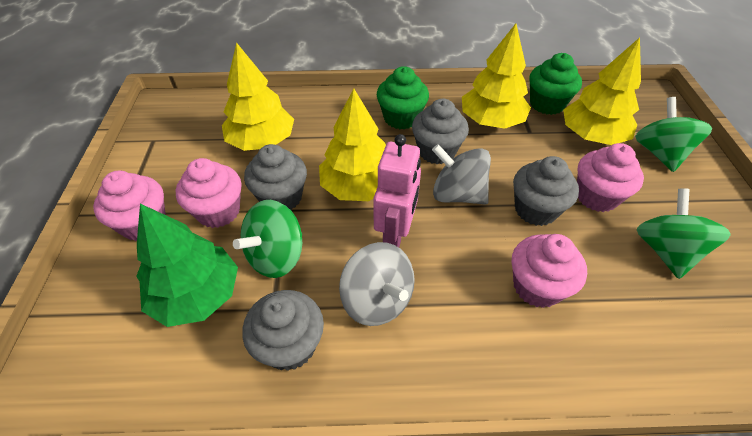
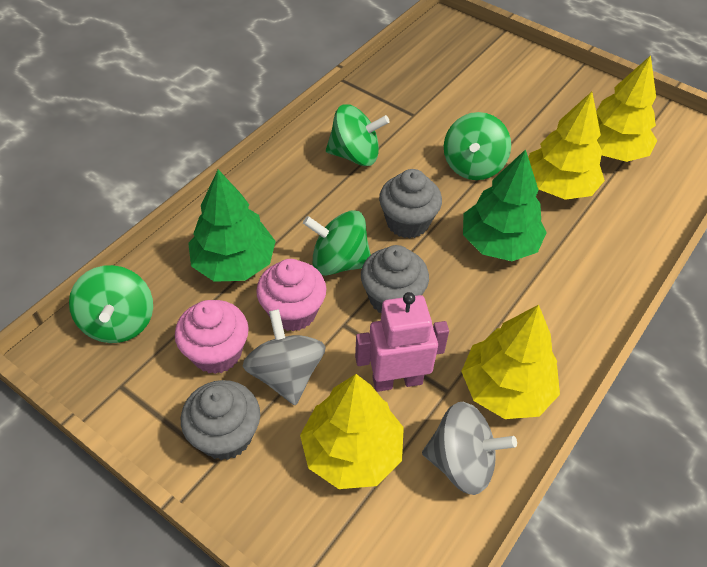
green cupcake: 2 -> 0
green spinning top: 3 -> 4
green tree: 1 -> 2
grey cupcake: 4 -> 3
pink cupcake: 4 -> 2

